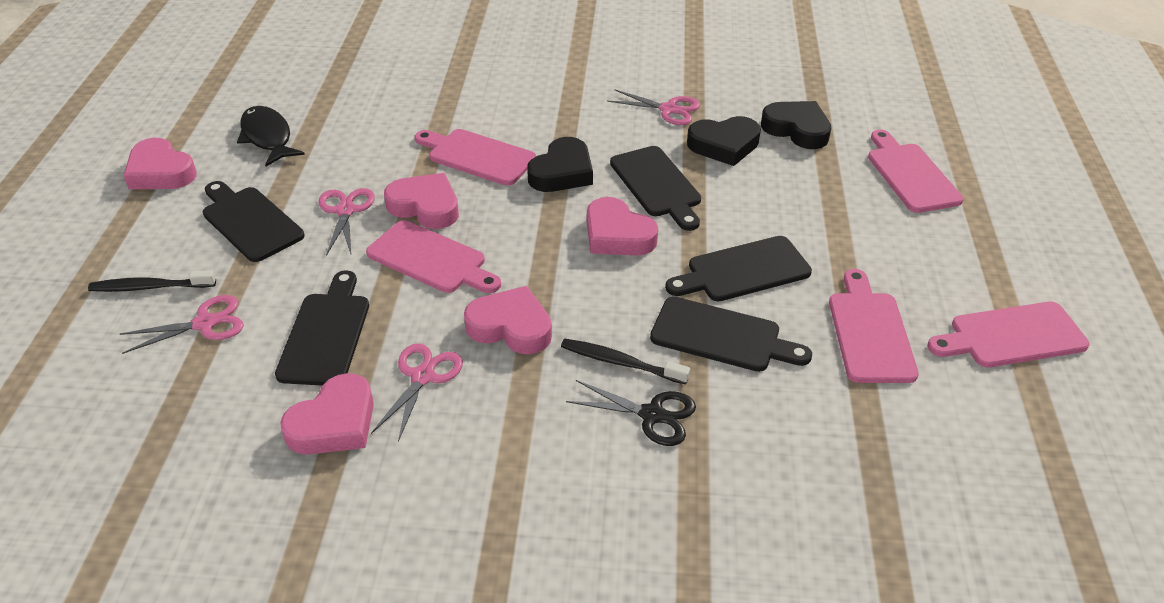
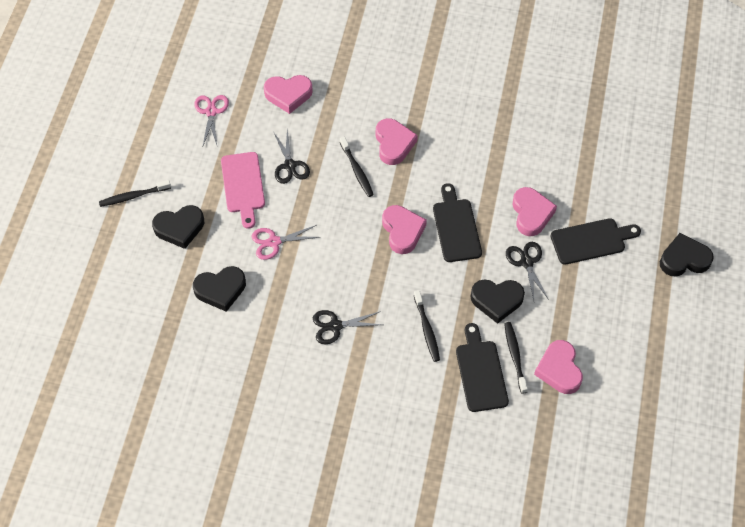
black cutting board: 5 -> 3
black fish: 1 -> 0
black heart: 3 -> 4
black scissors: 1 -> 3
black toothbrush: 2 -> 4
pink cutting board: 5 -> 1
pink scissors: 4 -> 2

